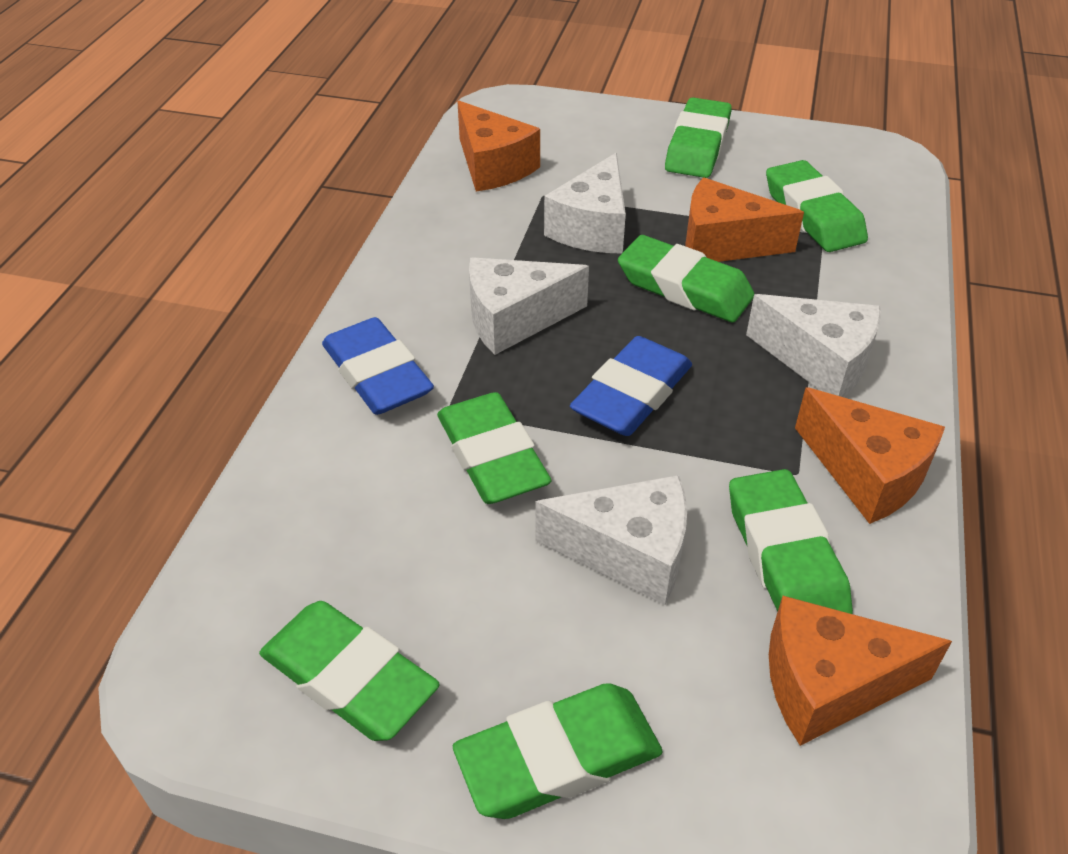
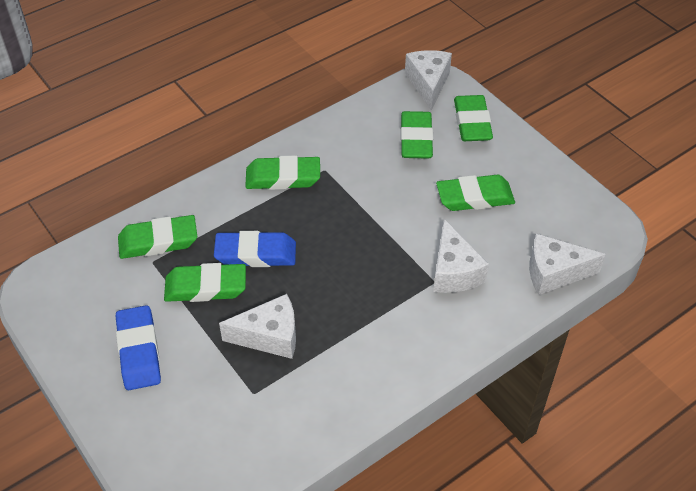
green eraser: 7 -> 6
orange cheese: 4 -> 0

